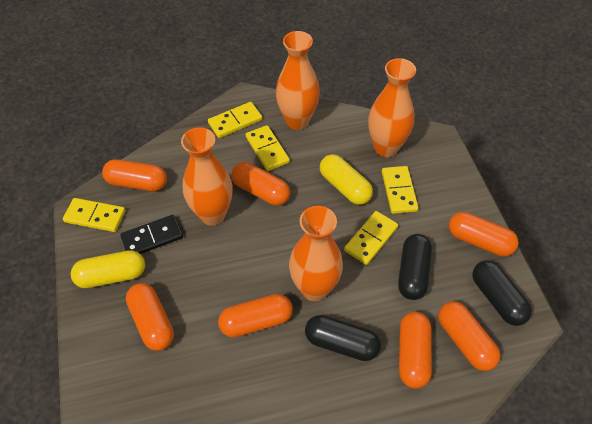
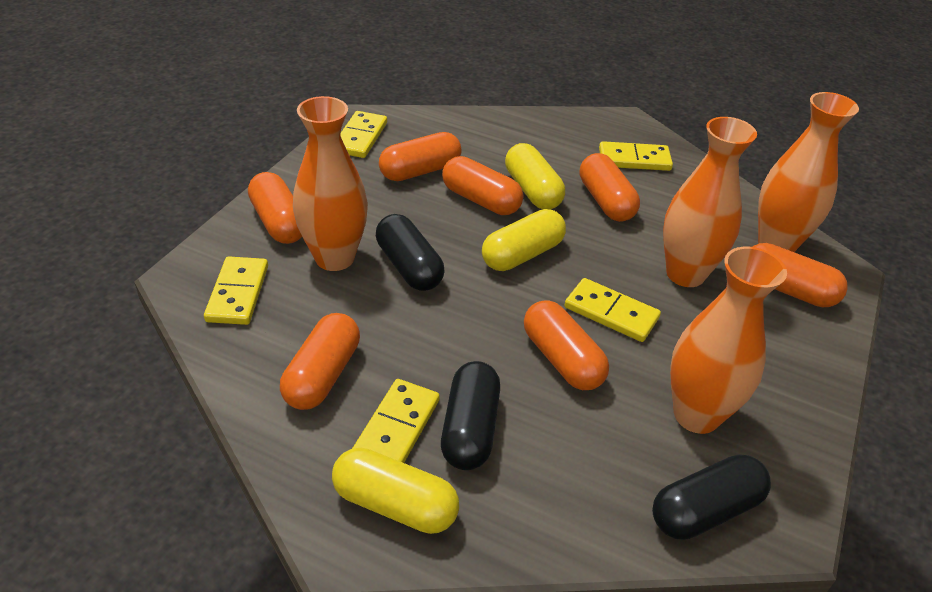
black domino: 1 -> 0
yellow capsule: 2 -> 3

